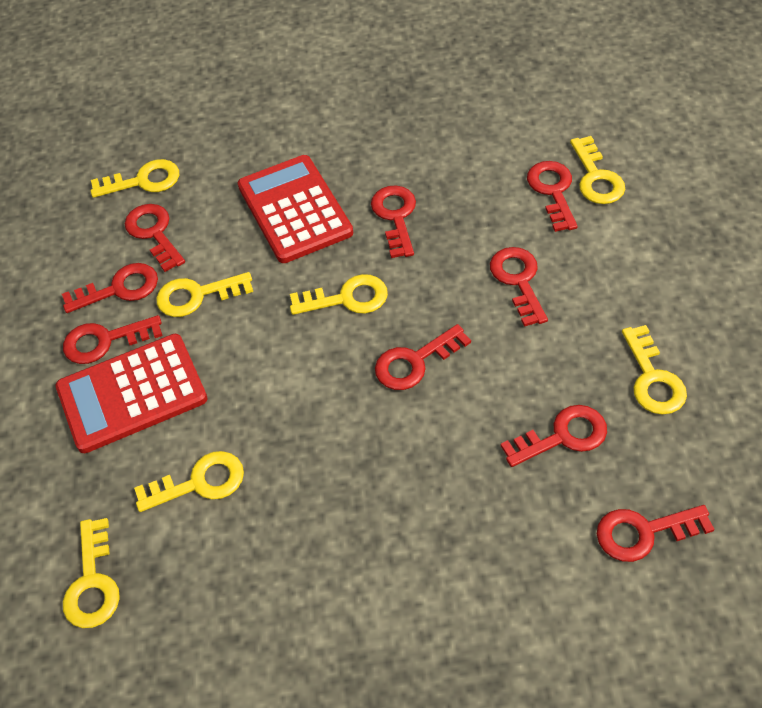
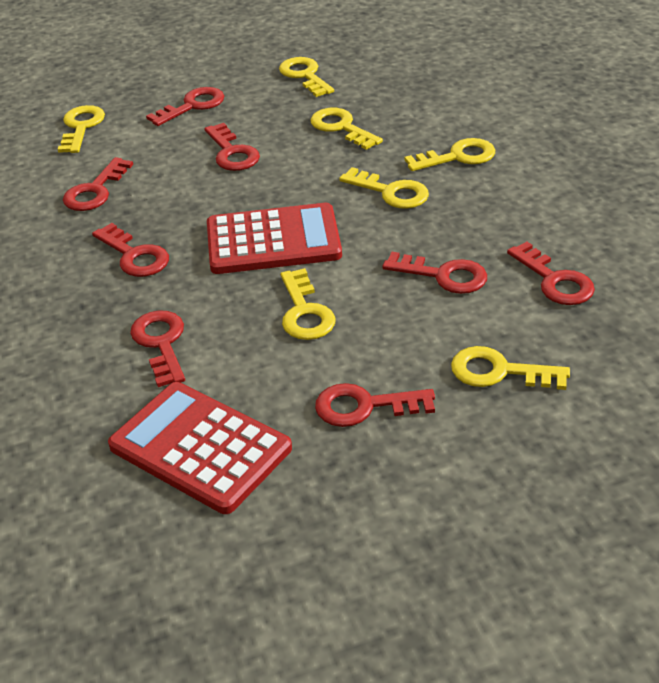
red key: 9 -> 8

